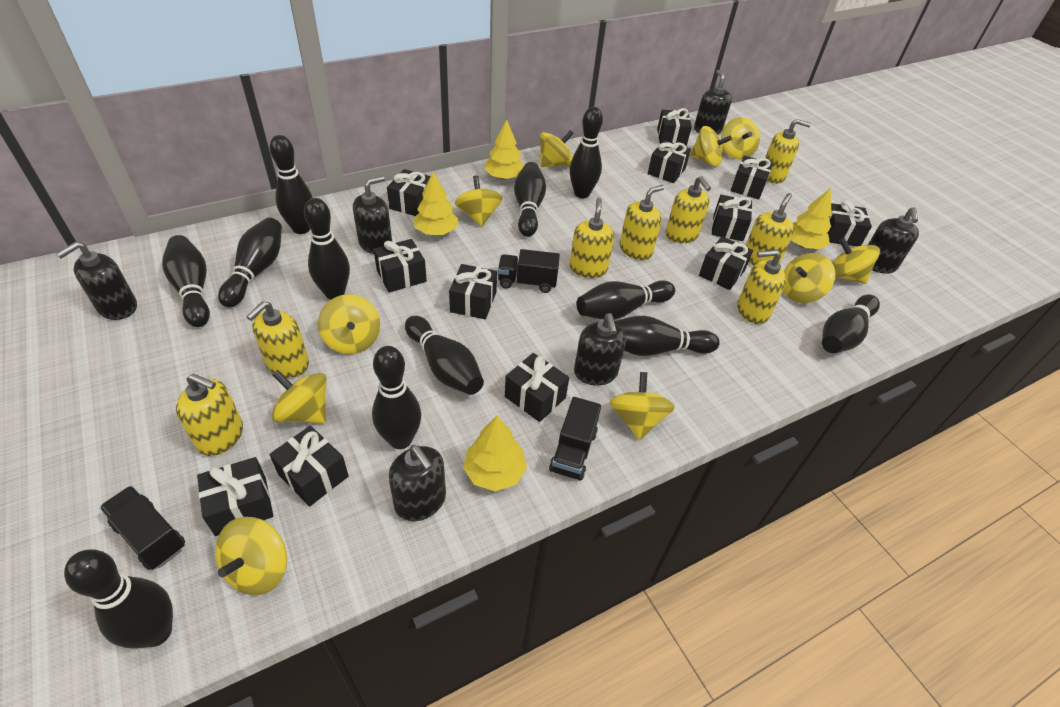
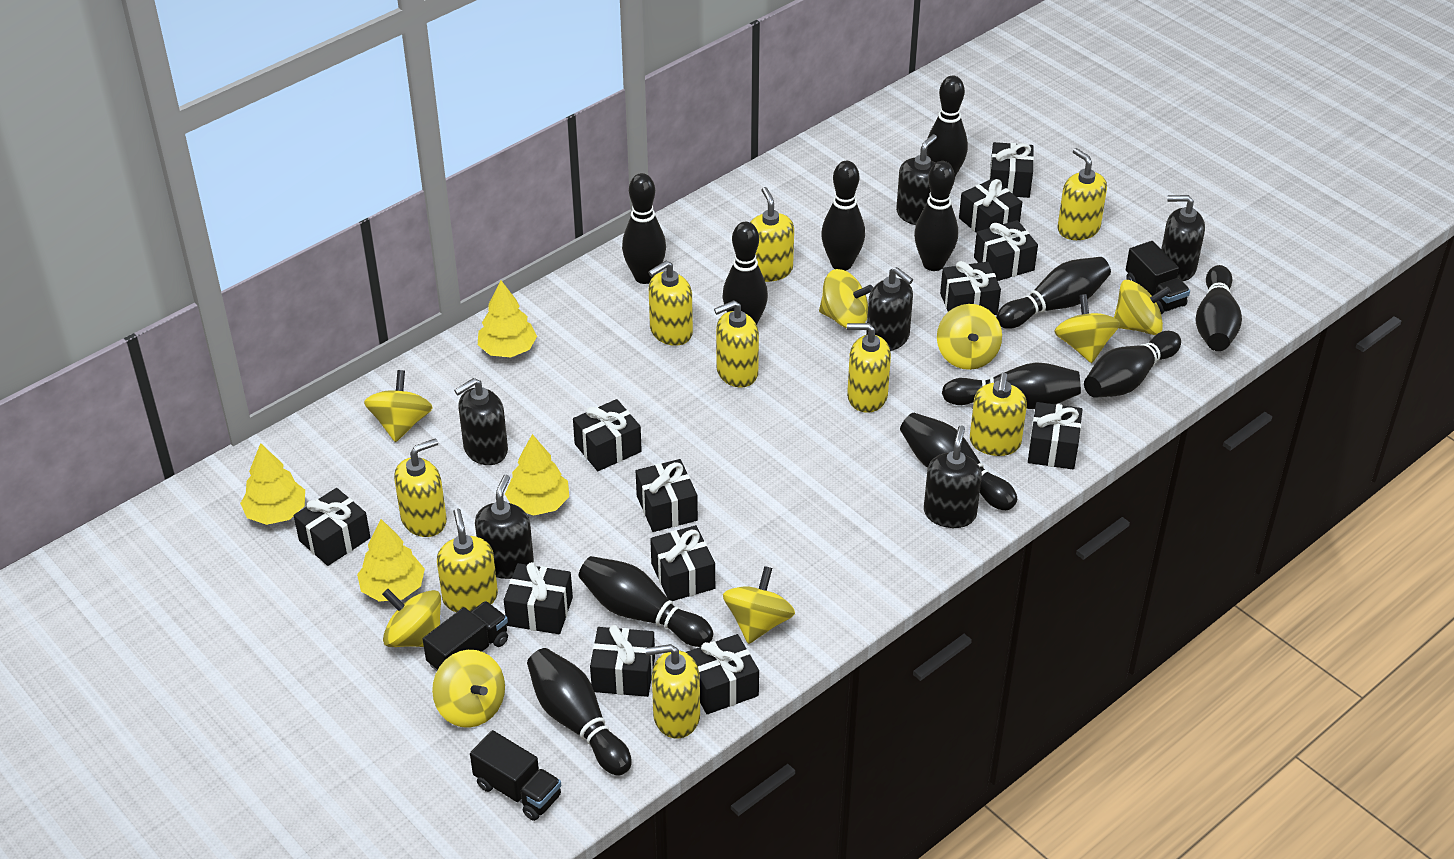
yellow soap dispenser: 8 -> 9
yellow spinning top: 10 -> 8

